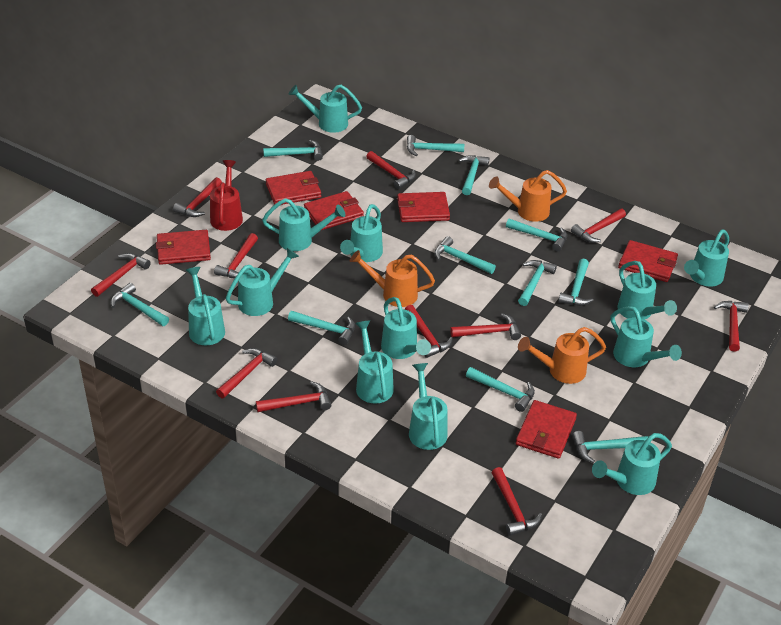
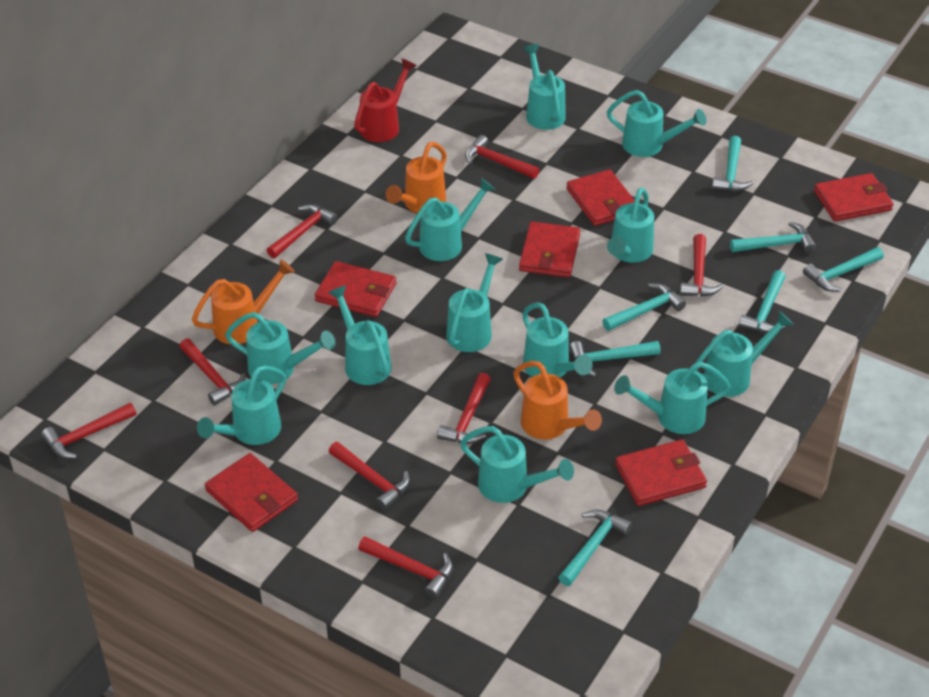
red hammer: 11 -> 8
turquoise hammer: 11 -> 7

